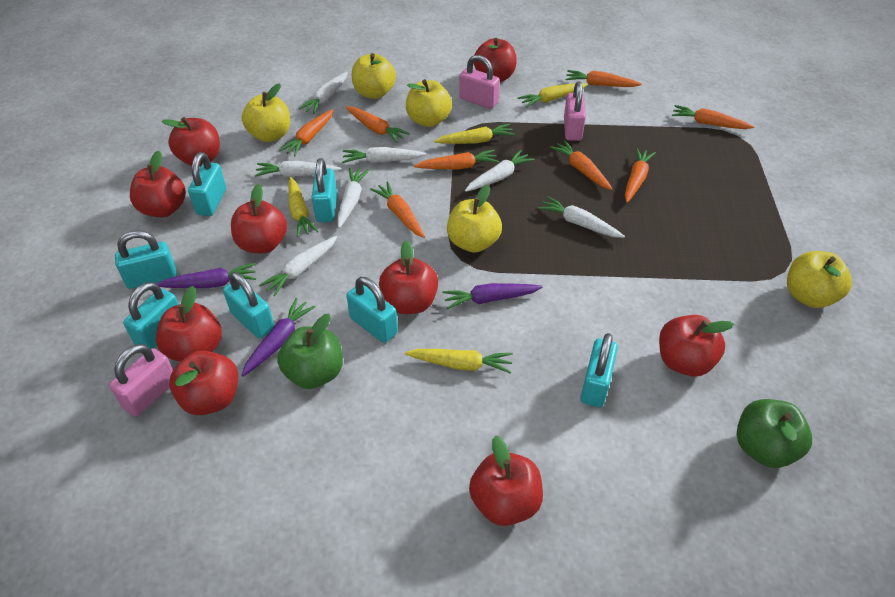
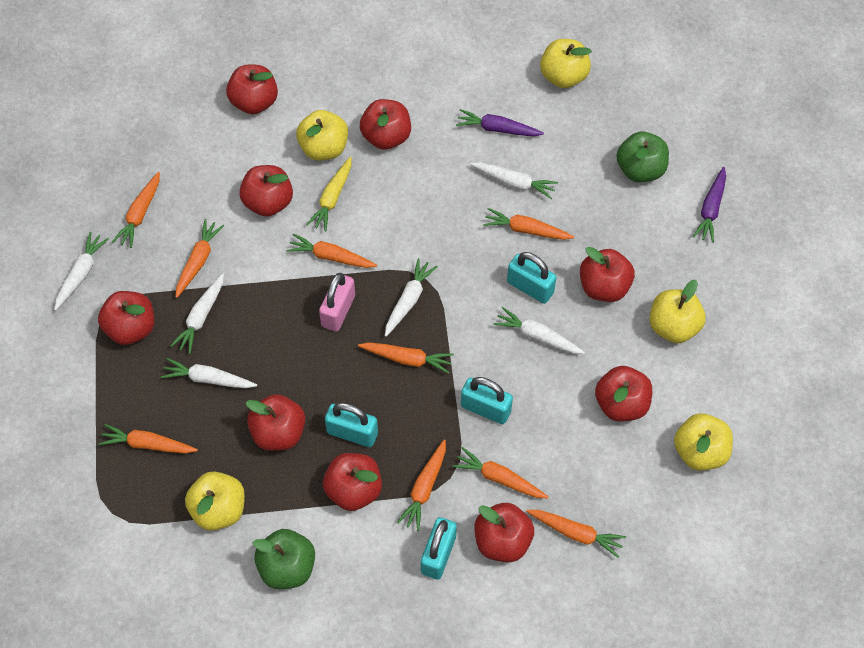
orange carrot: 8 -> 9
pink padlock: 3 -> 1
purple carrot: 3 -> 2
turquoise padlock: 7 -> 4
white carrot: 7 -> 6
yellow carrot: 4 -> 1

